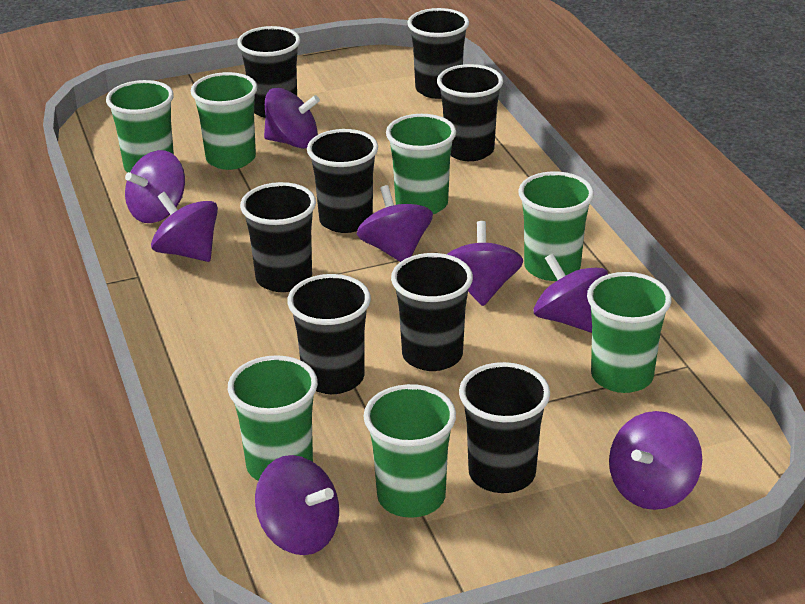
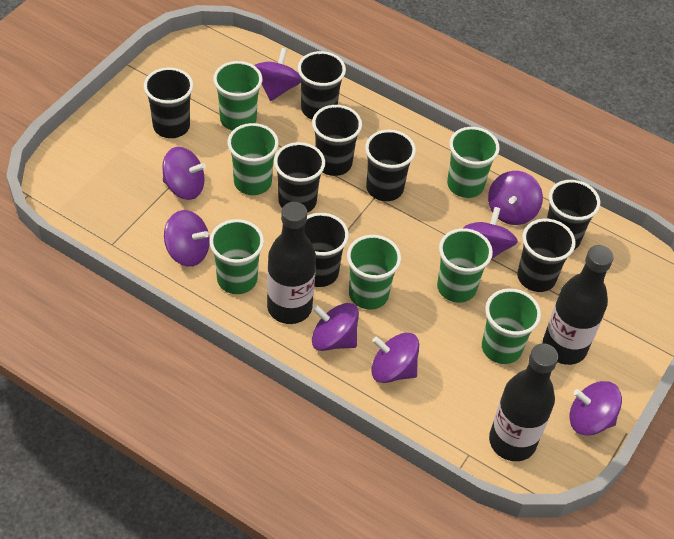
black bottle: 0 -> 3

